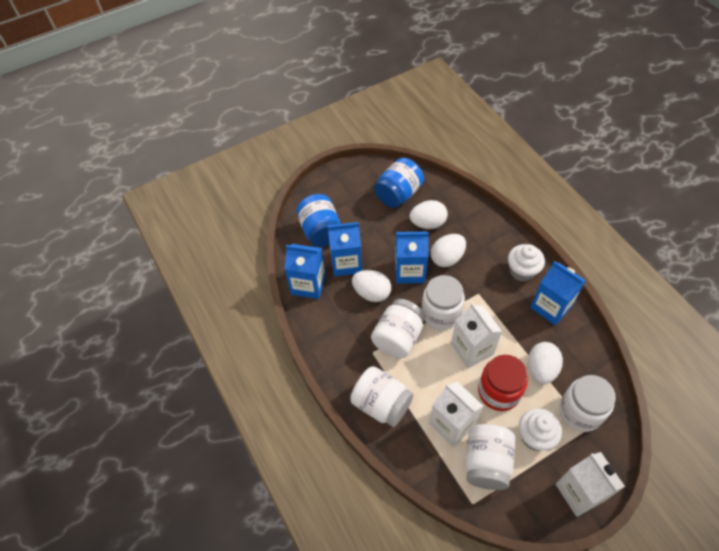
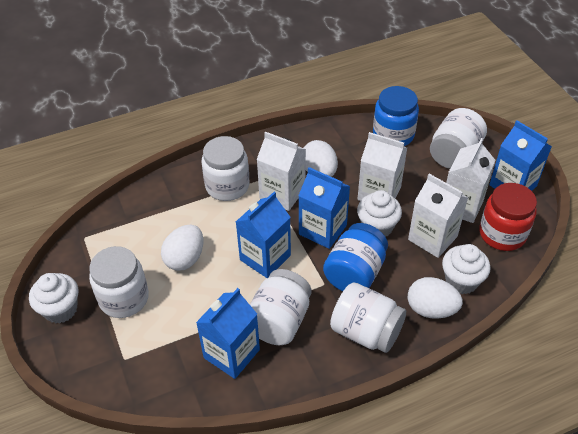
white carton: 3 -> 4
white cupcake: 2 -> 3
white egg: 4 -> 3

